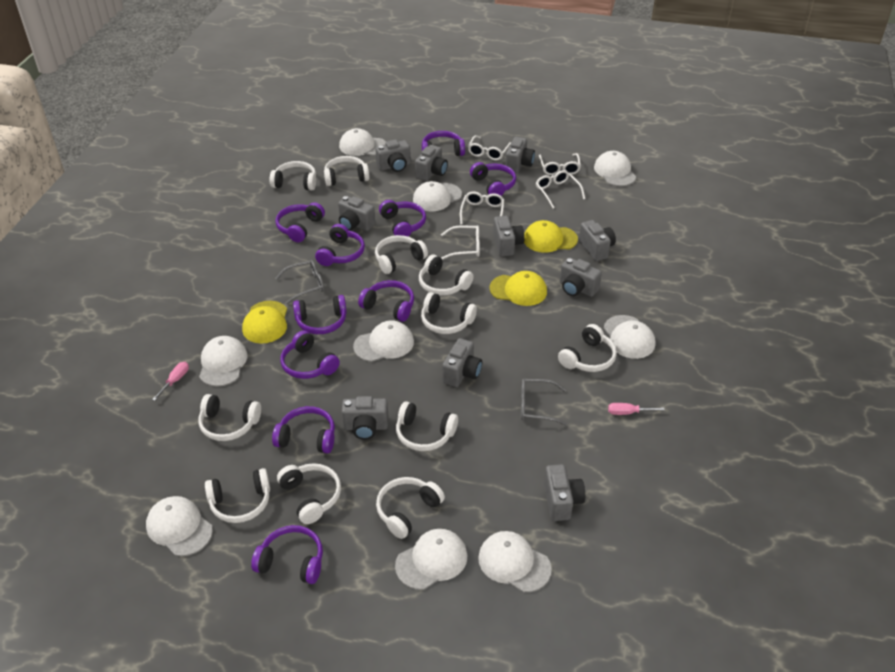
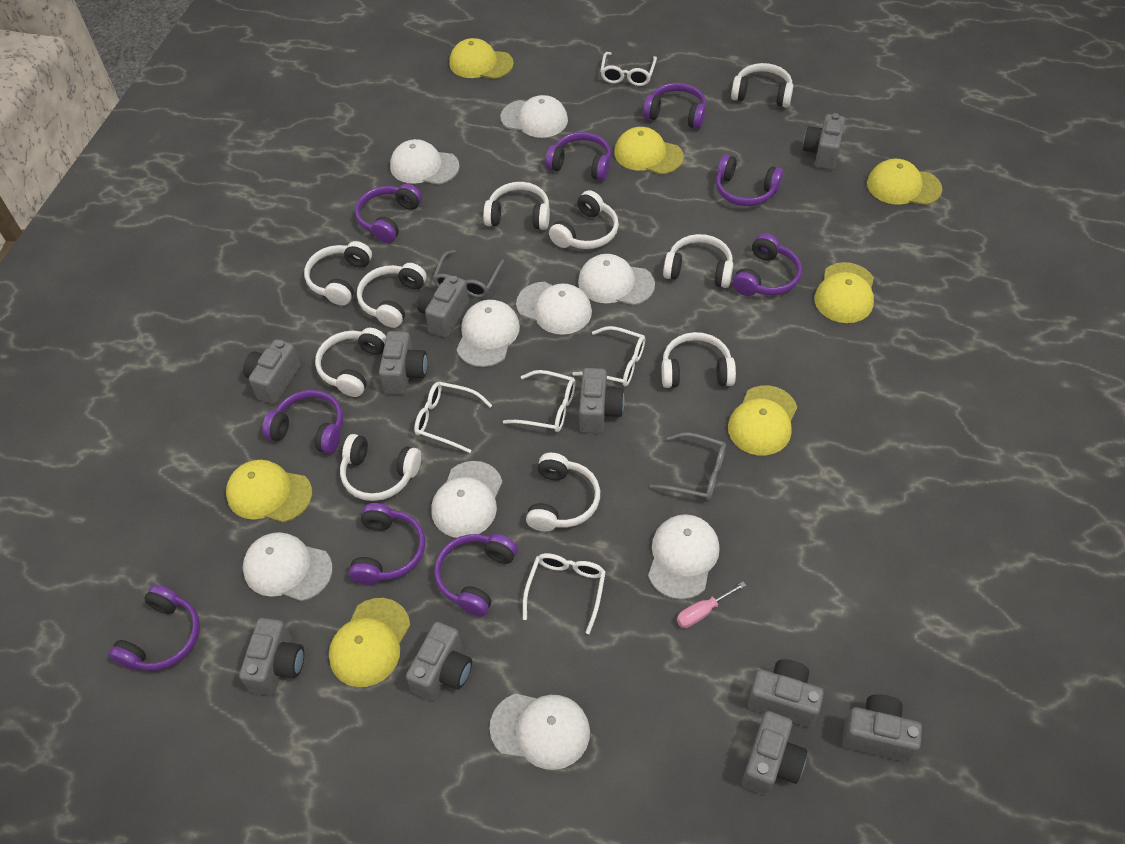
pink screwdriver: 2 -> 1
purple headphones: 10 -> 9
white headphones: 11 -> 10
yellow cap: 3 -> 7

